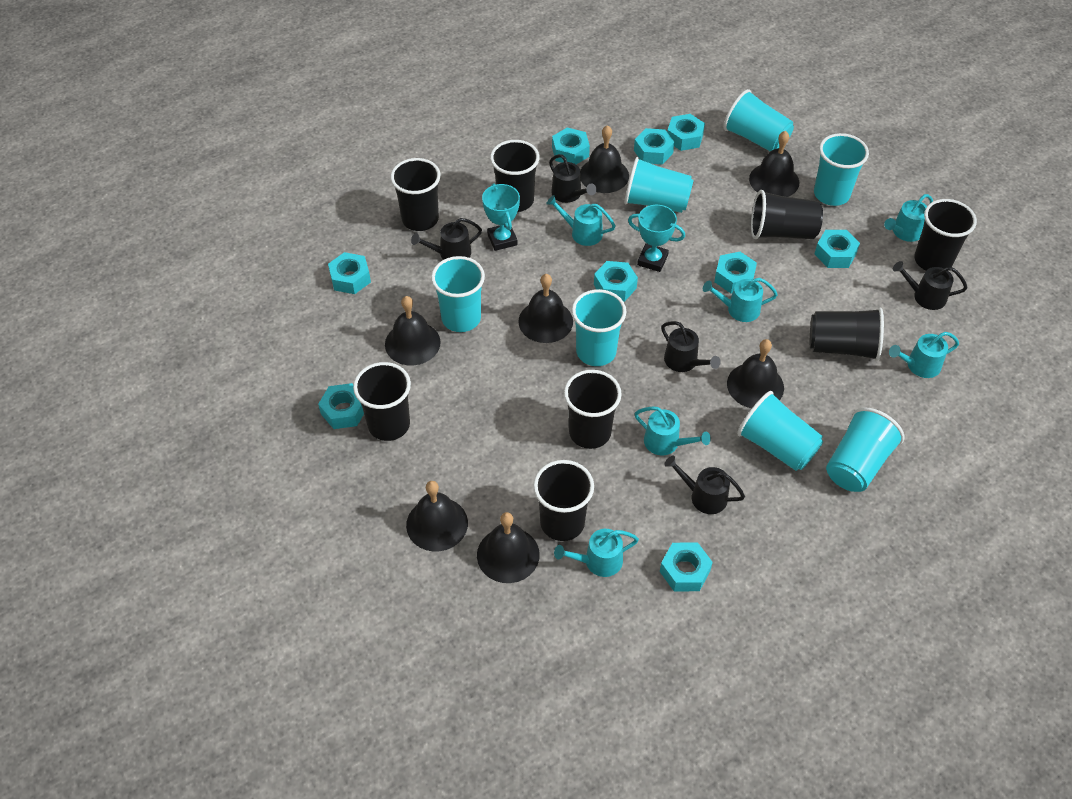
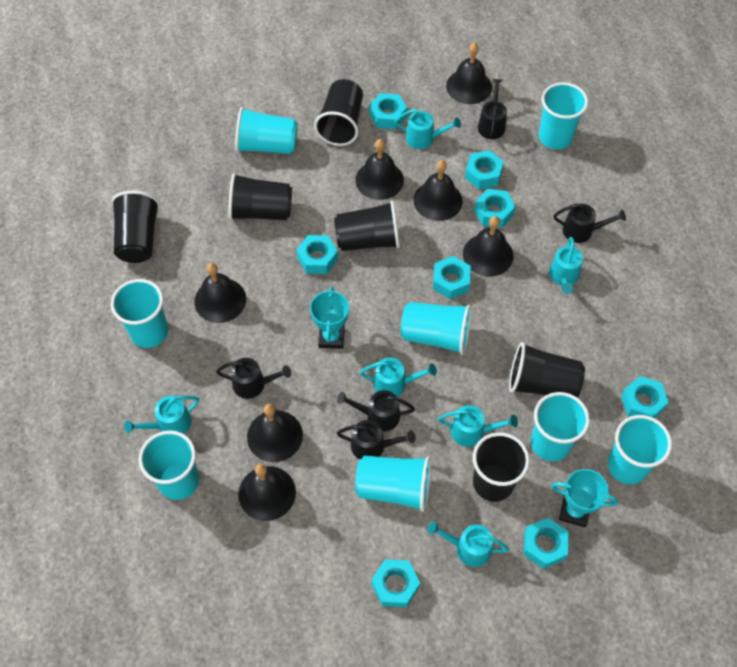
black cup: 8 -> 6
turquoise cup: 7 -> 8
turquoise nut: 9 -> 8

